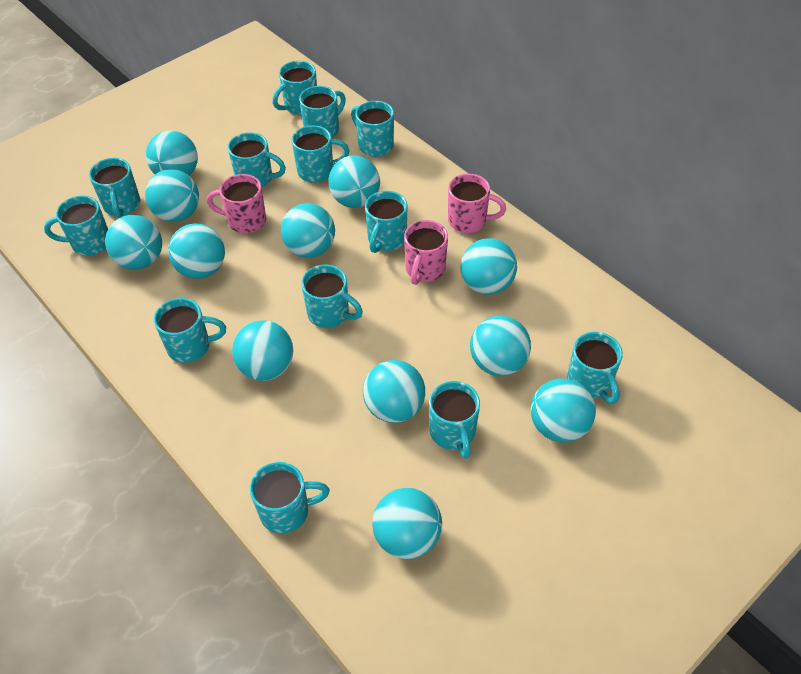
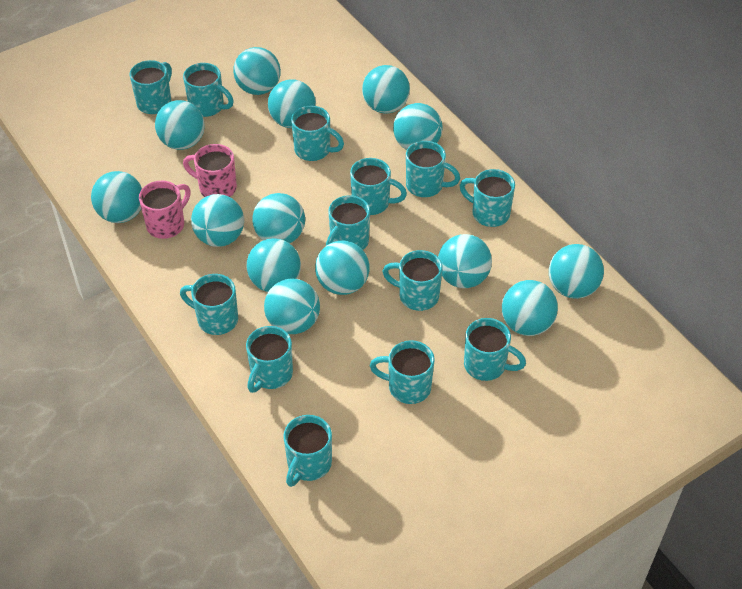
pink mug: 3 -> 2
turquoise ball: 12 -> 14

